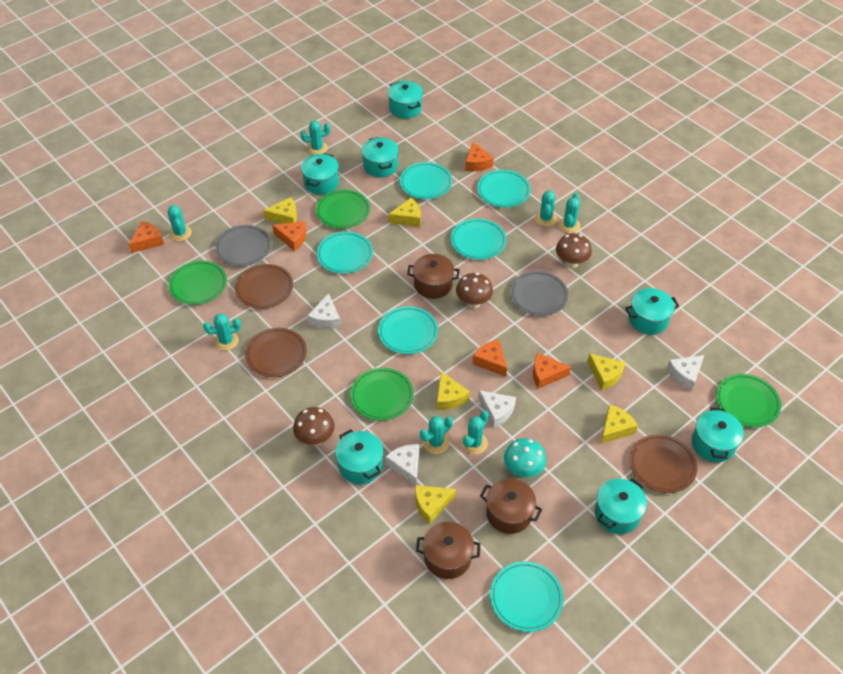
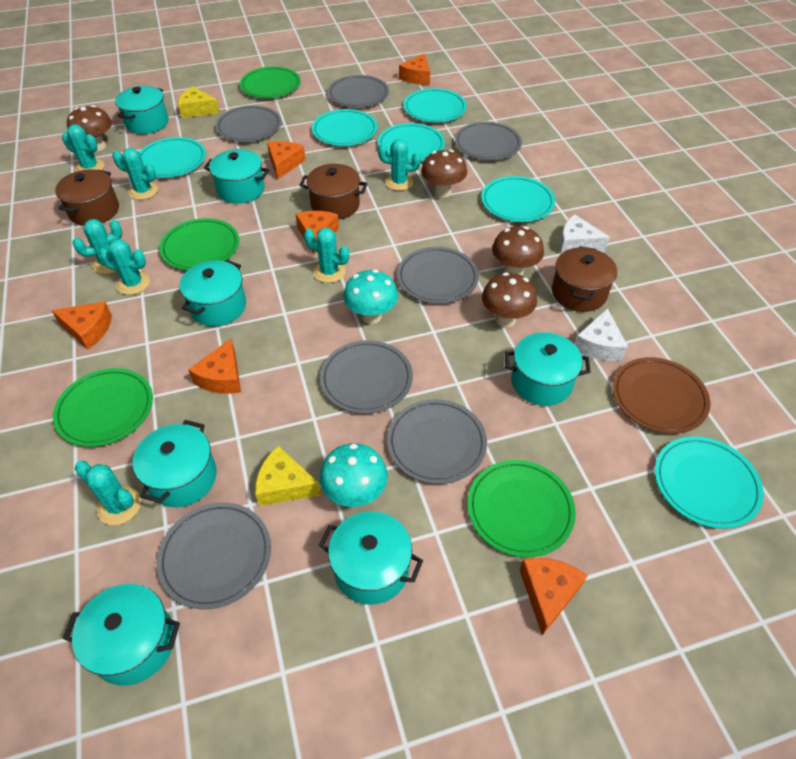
brown mushroom: 3 -> 4
brown plate: 3 -> 1
grey plate: 2 -> 7
orange cheese: 5 -> 6
turquoise mushroom: 1 -> 2
white cheese: 4 -> 2
yellow cheese: 6 -> 2

